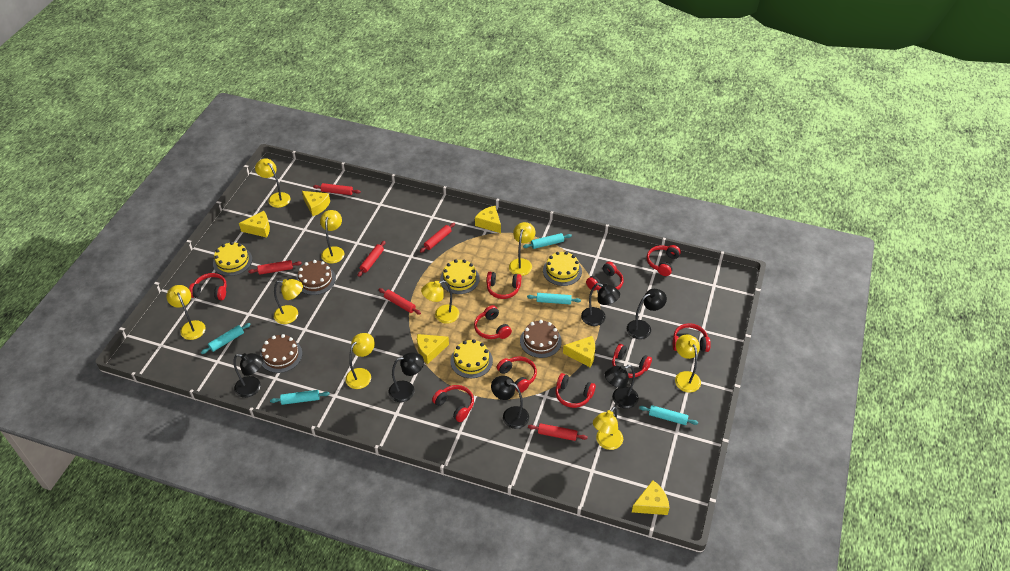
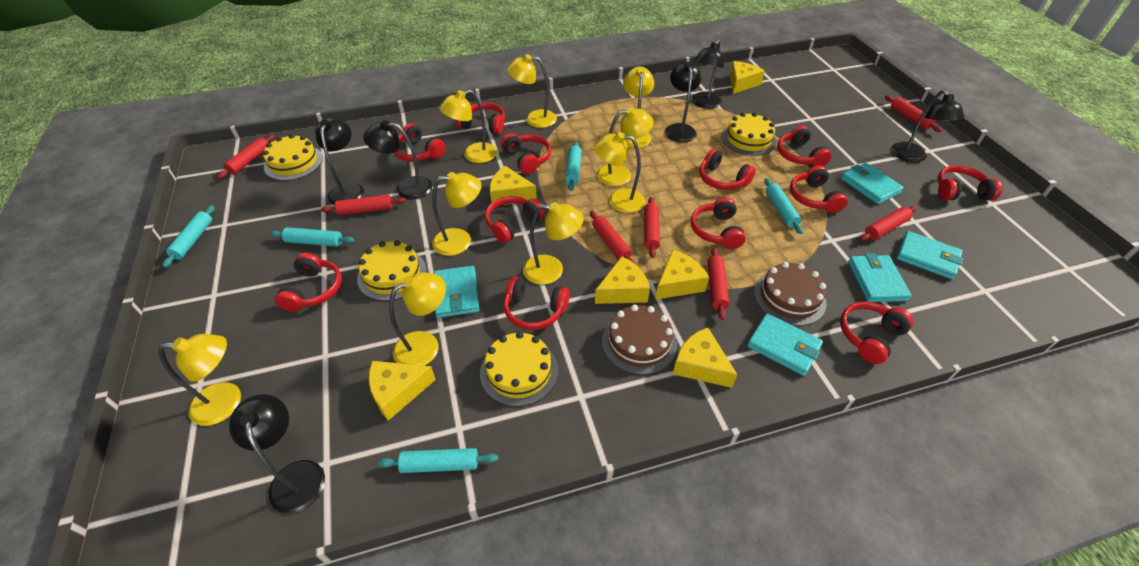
brown cake: 3 -> 2
red headphones: 10 -> 12
red rolling pin: 6 -> 7
turquoise wallet: 0 -> 5

